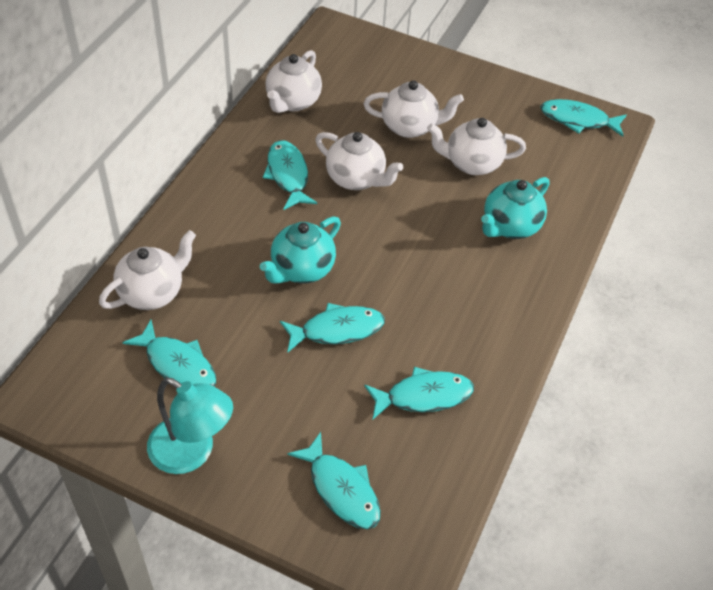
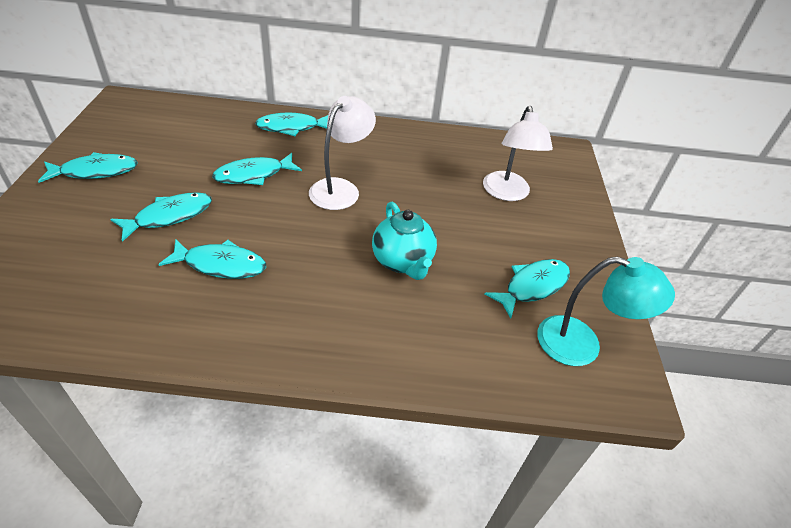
turquoise teapot: 2 -> 1
white lamp: 0 -> 2
white teapot: 5 -> 0

